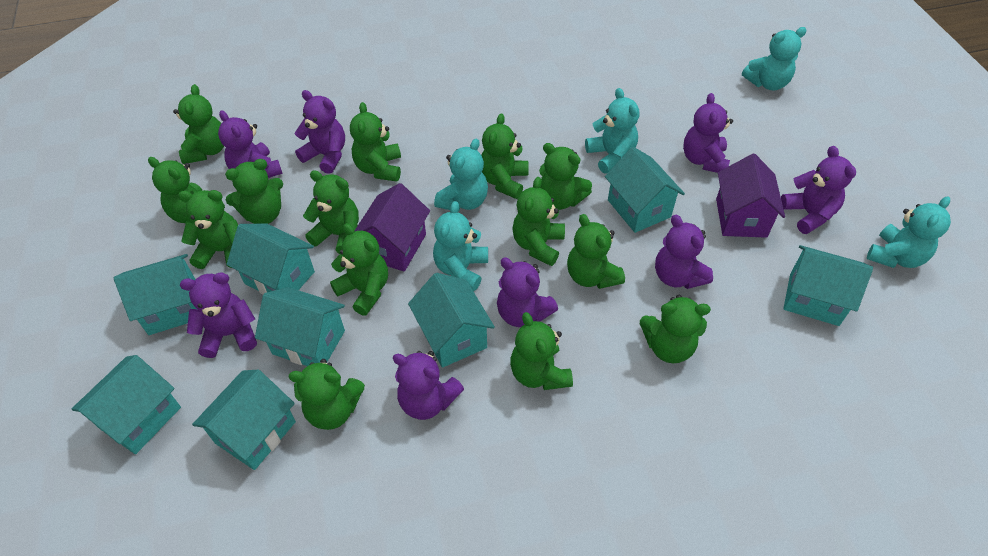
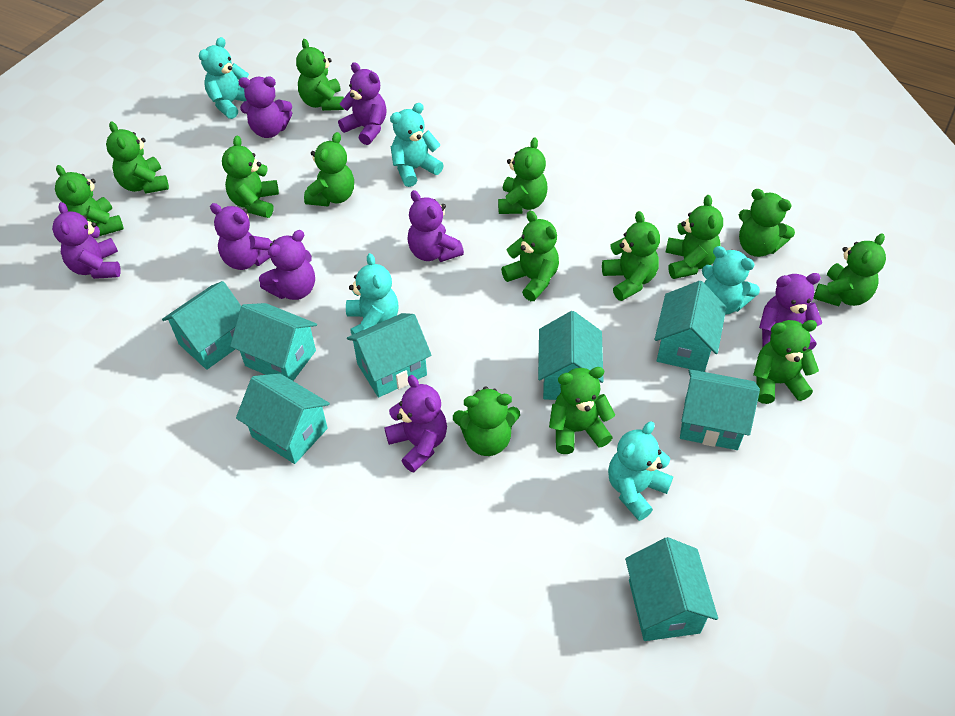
purple house: 2 -> 0

